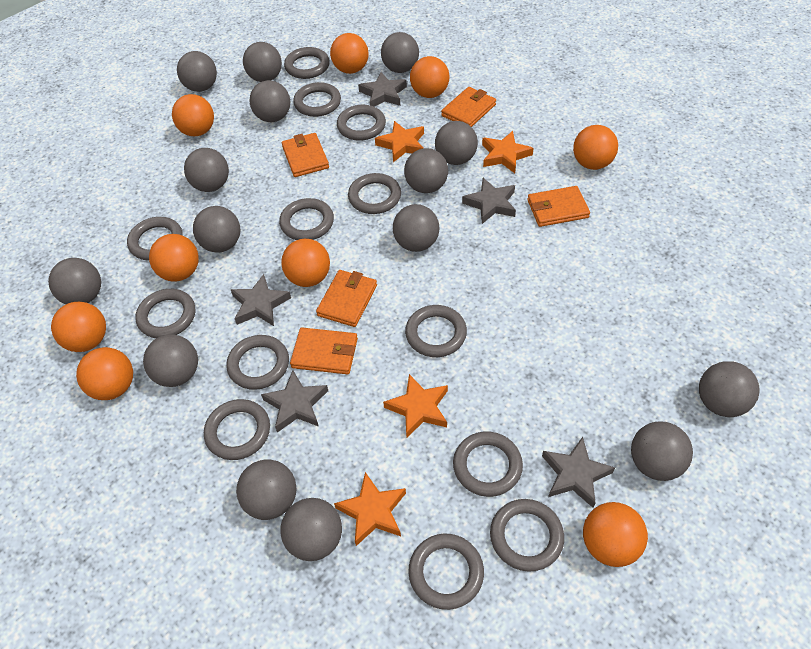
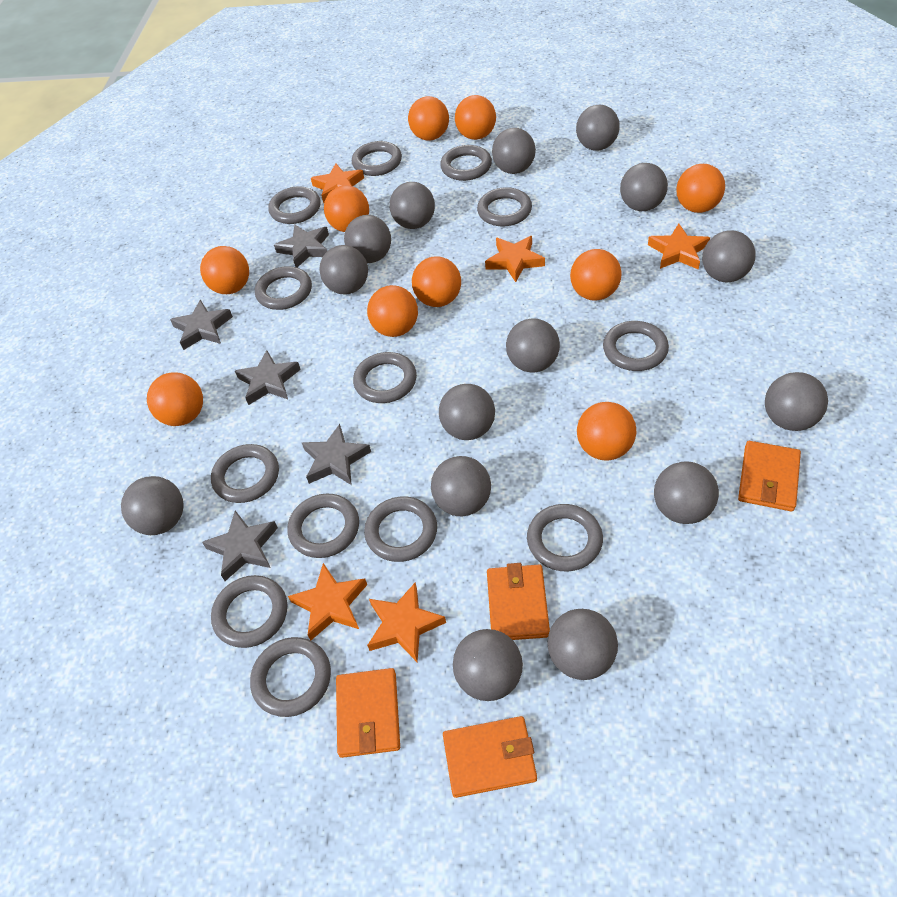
orange ball: 9 -> 10
orange star: 4 -> 5
orange wallet: 5 -> 4

